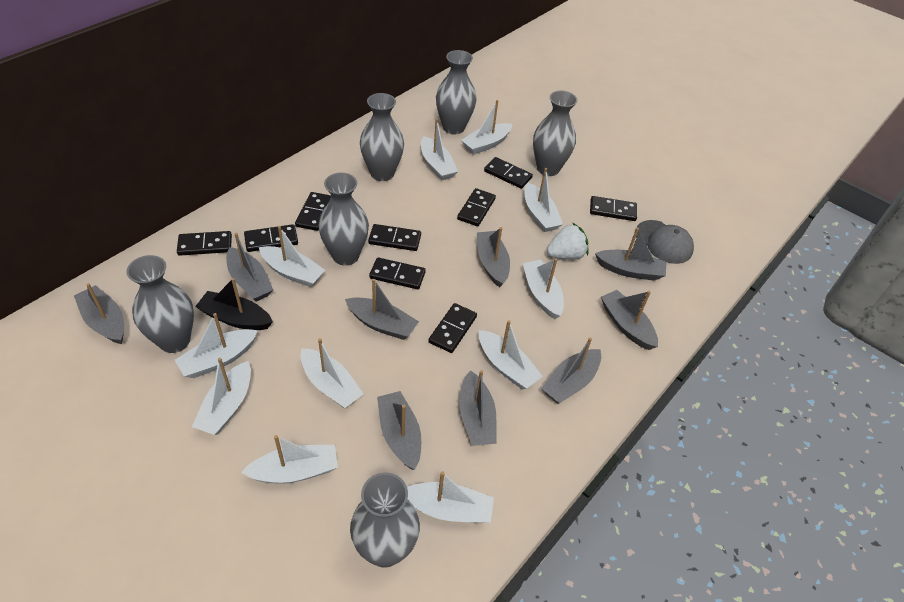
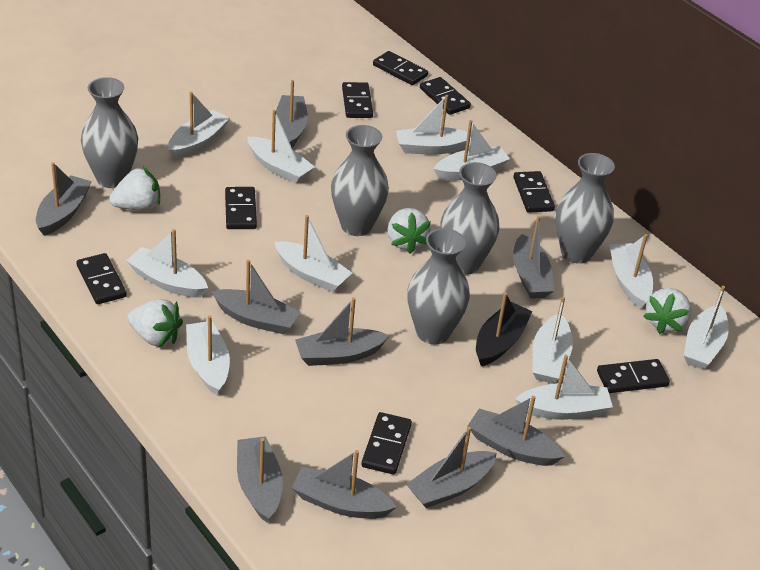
black domino: 9 -> 8
grey cap: 1 -> 0
grey vase: 6 -> 5
white strawberry: 1 -> 4

